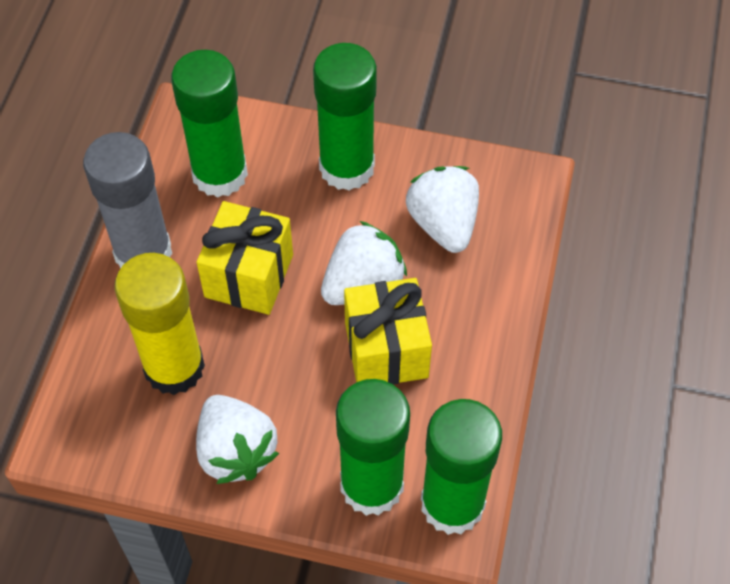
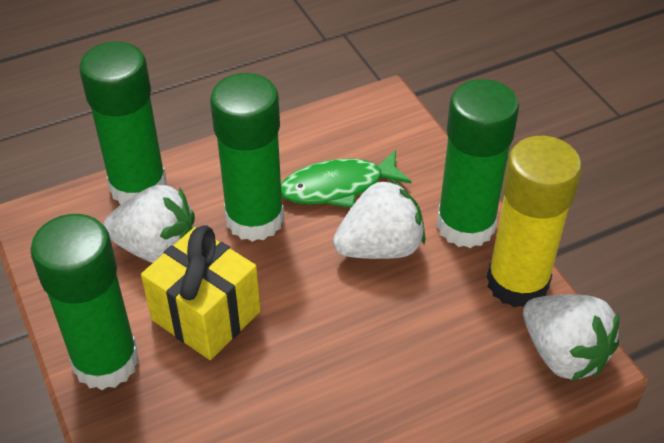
green fish: 0 -> 1
grey glue stick: 1 -> 0
yellow gift: 2 -> 1

